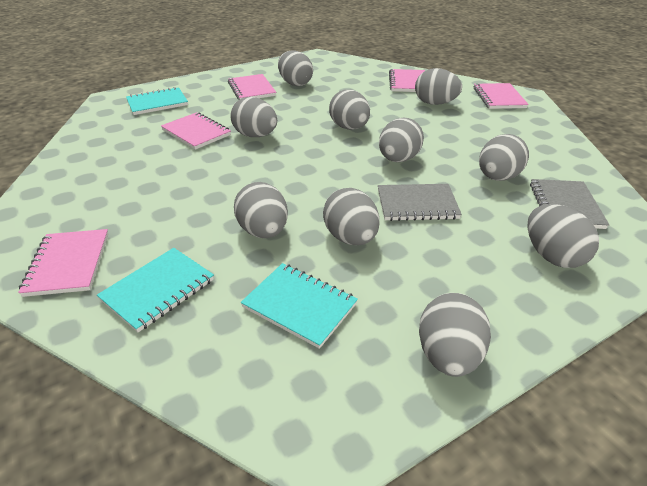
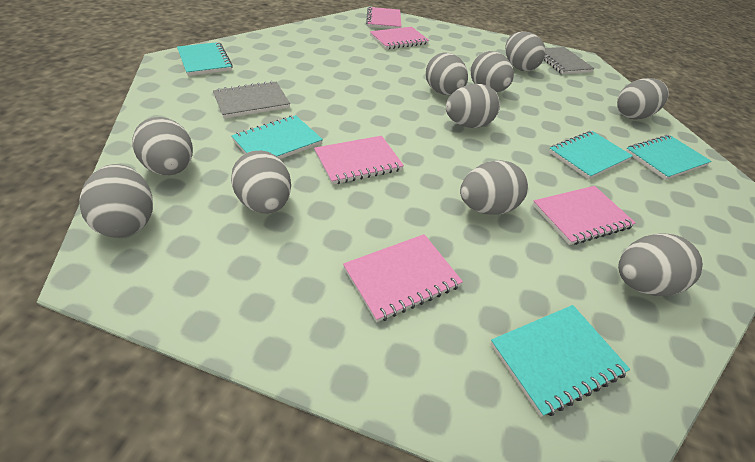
turquoise notebook: 3 -> 5

